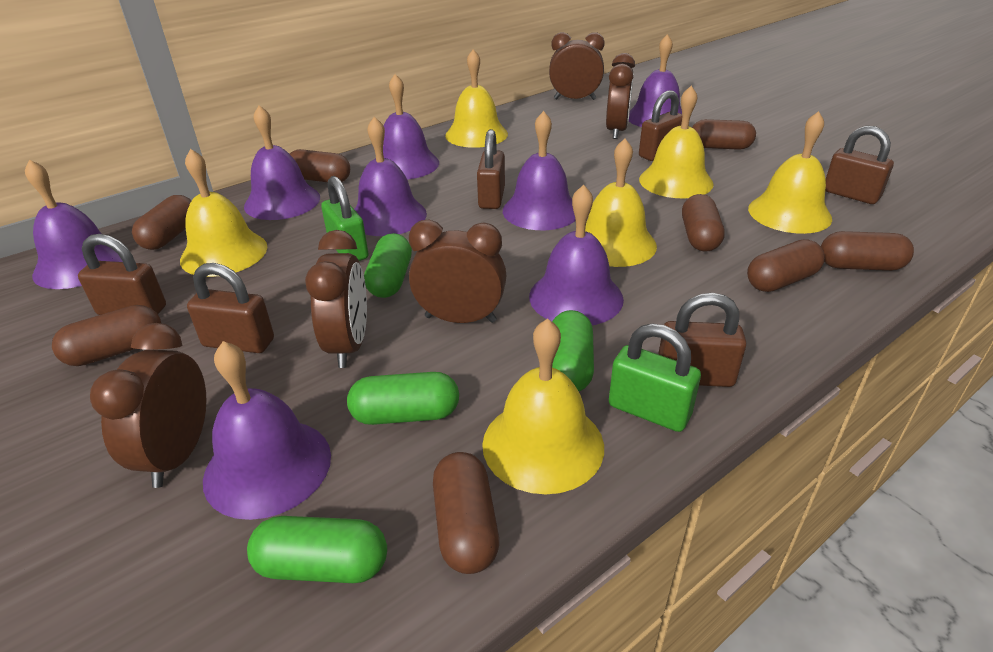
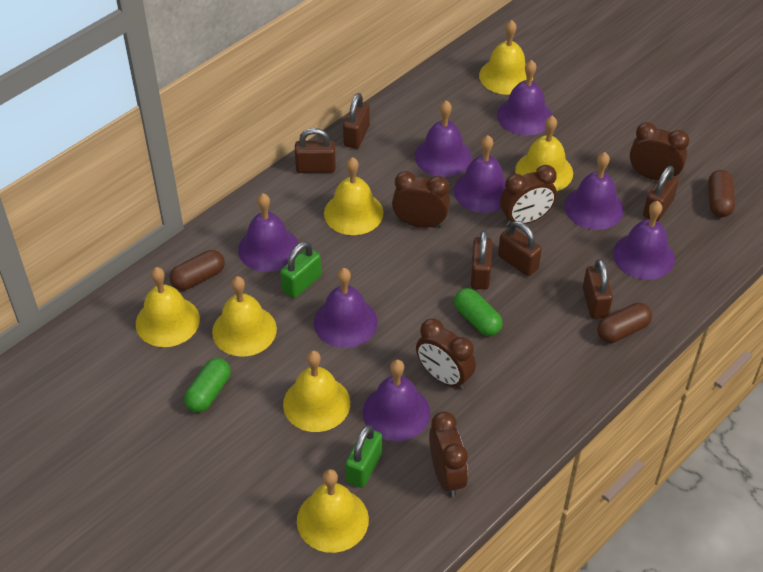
brown capsule: 8 -> 3
green capsule: 4 -> 2
yellow bell: 6 -> 7

